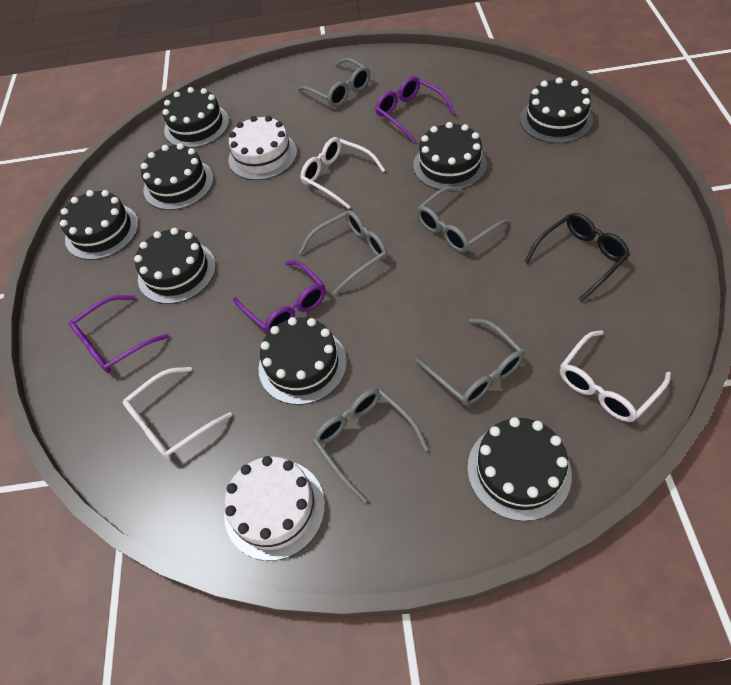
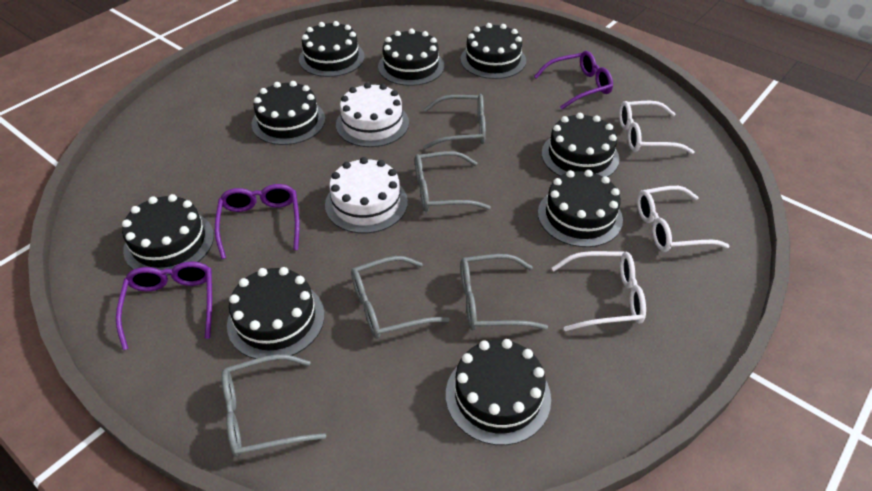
black cake: 8 -> 9
black glasses: 1 -> 0

